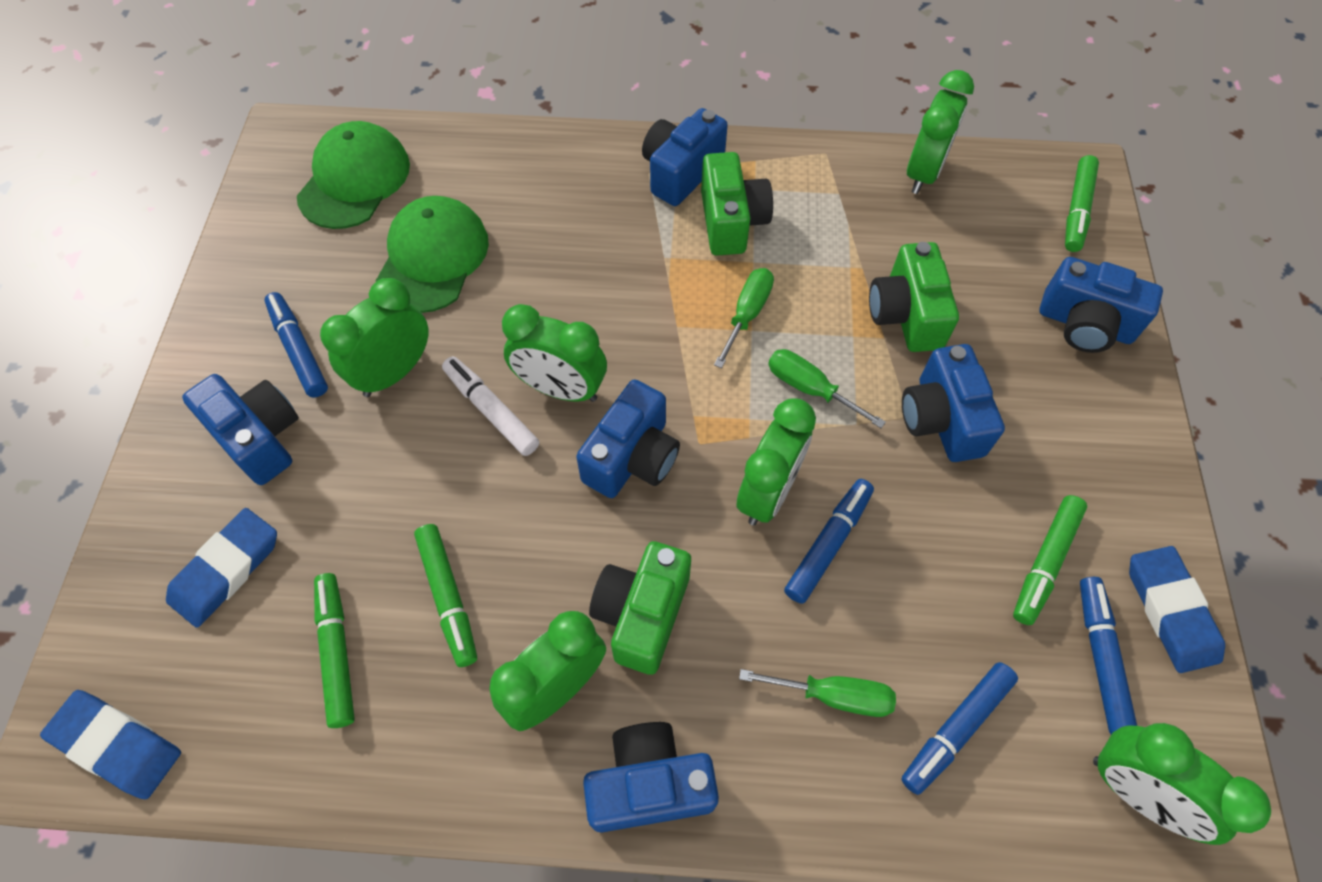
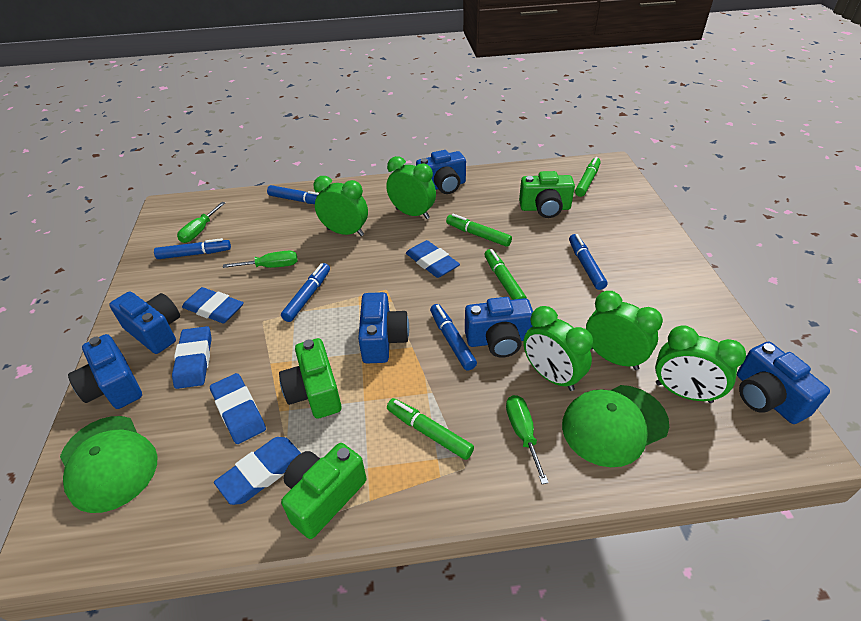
blue eraser: 3 -> 5
blue marker: 4 -> 5
green clock: 6 -> 5
white marker: 1 -> 0

